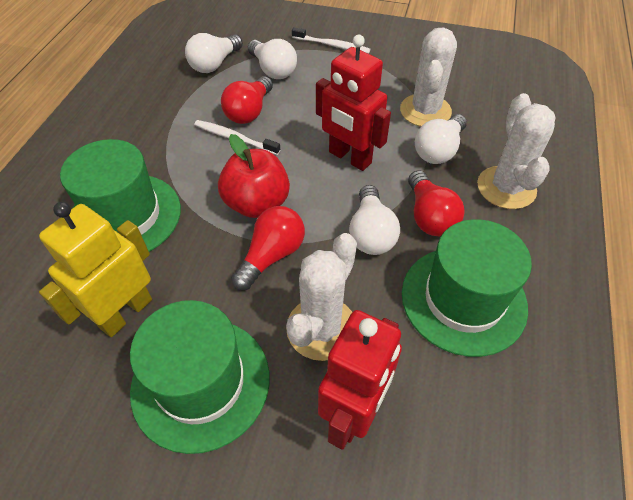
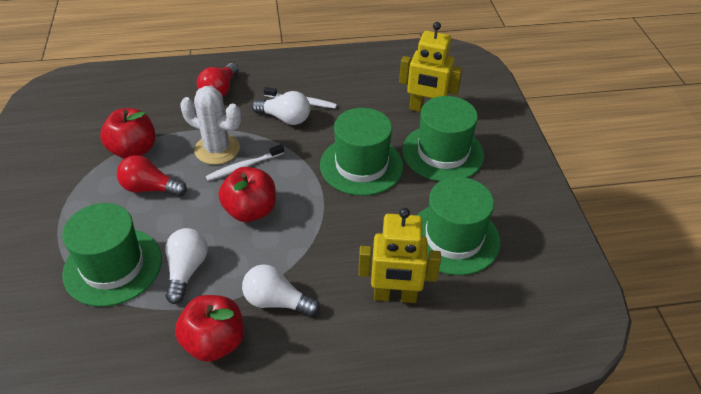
green hat: 3 -> 4
red apple: 1 -> 3
red light bulb: 3 -> 2
red robot: 2 -> 0
white cactus: 3 -> 1
white light bulb: 4 -> 3
yellow robot: 1 -> 2

